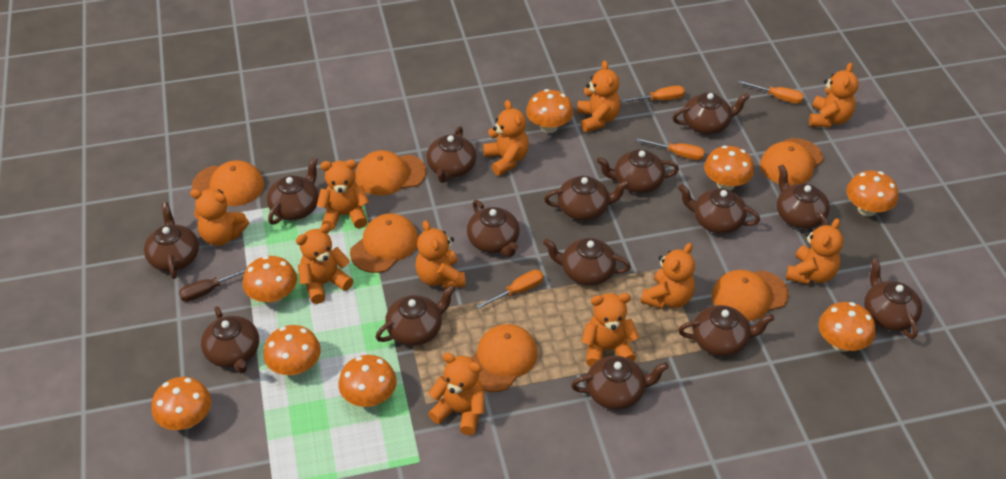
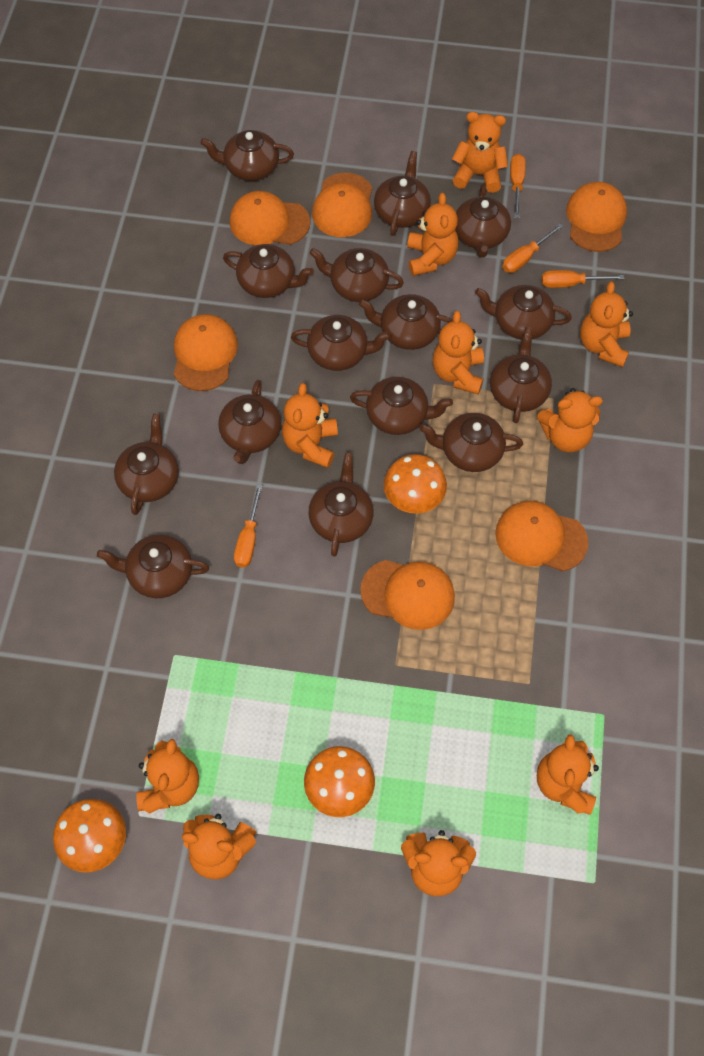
brown screwdriver: 1 -> 0
orange mushroom: 8 -> 3
orange teddy bear: 11 -> 10

